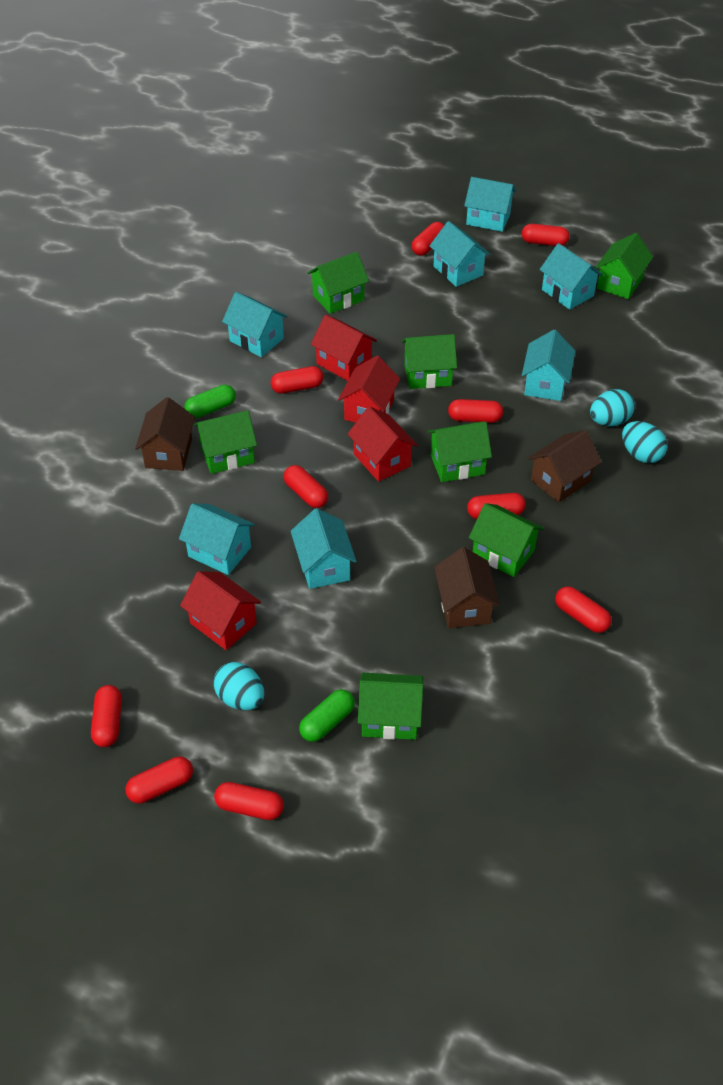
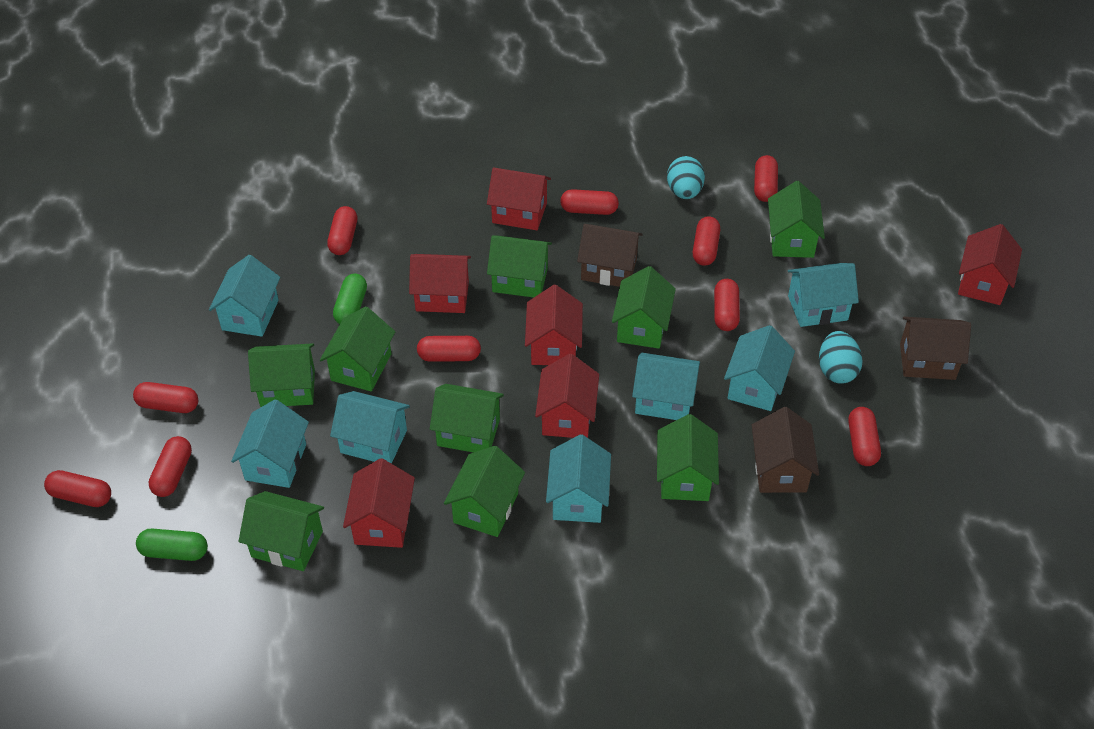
green house: 7 -> 9
red house: 4 -> 6
turquoise egg: 3 -> 2

